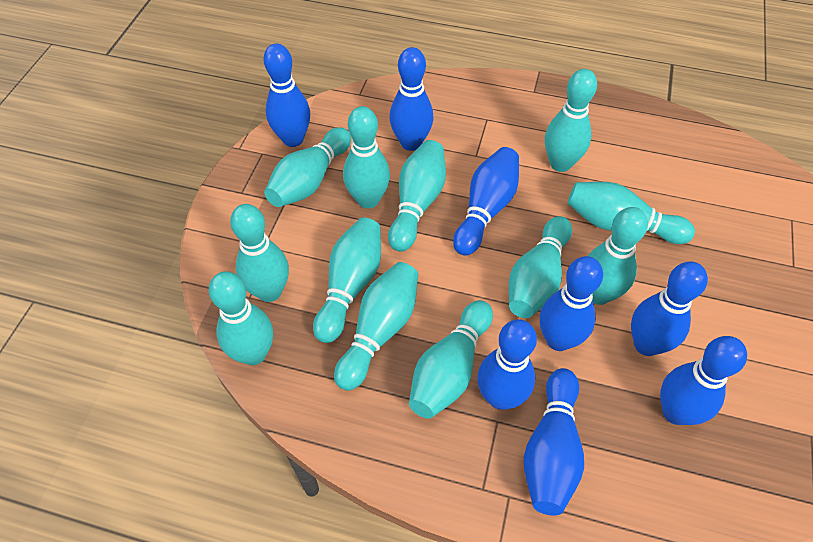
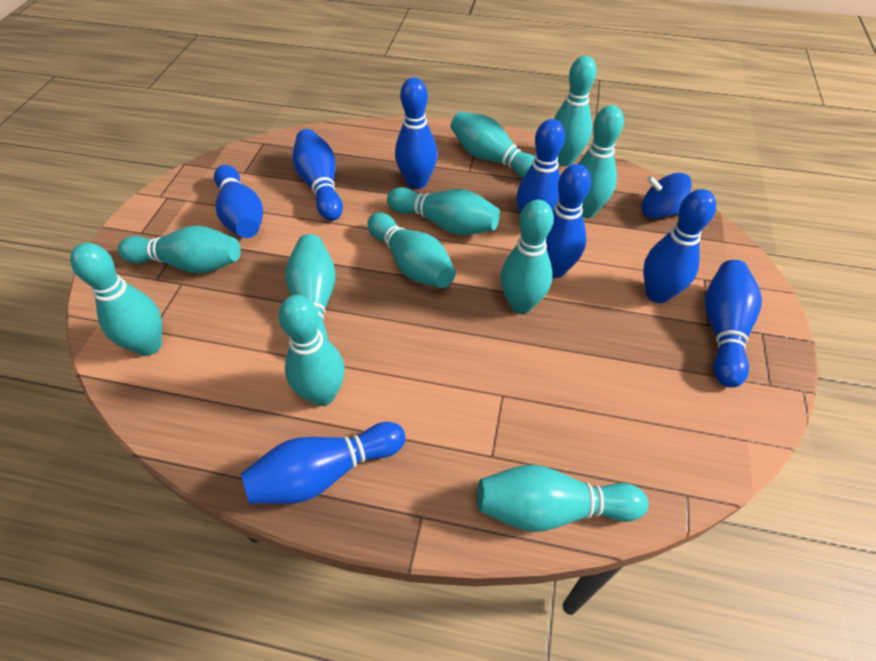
blue spinning top: 0 -> 1
turquoise bowling pin: 12 -> 11

